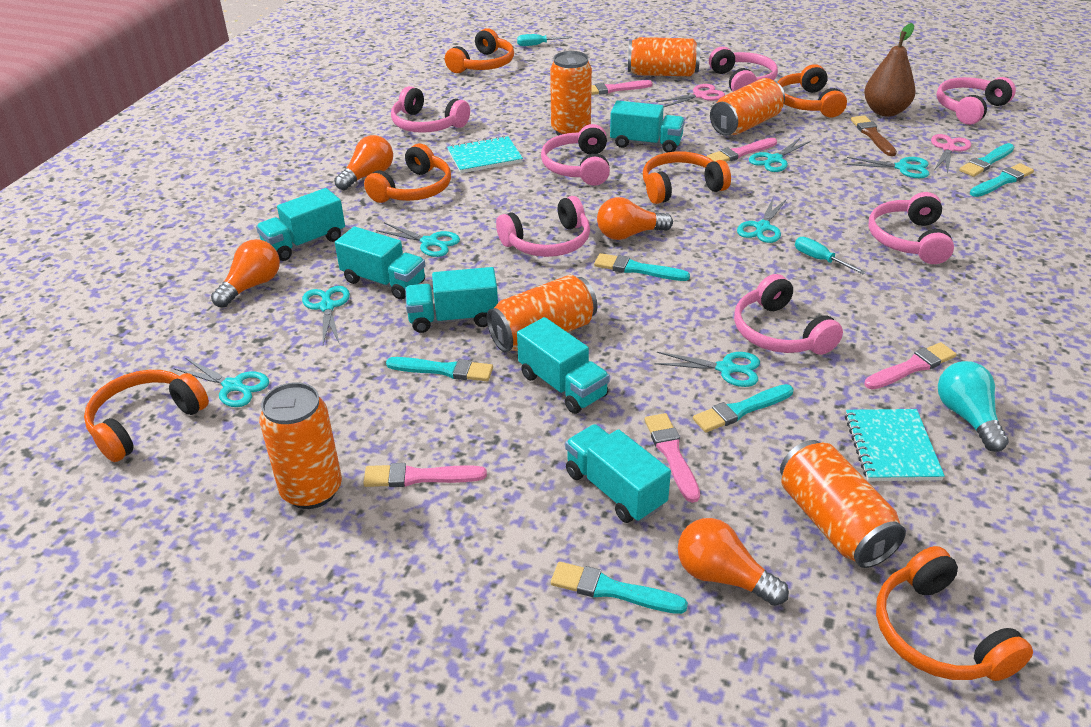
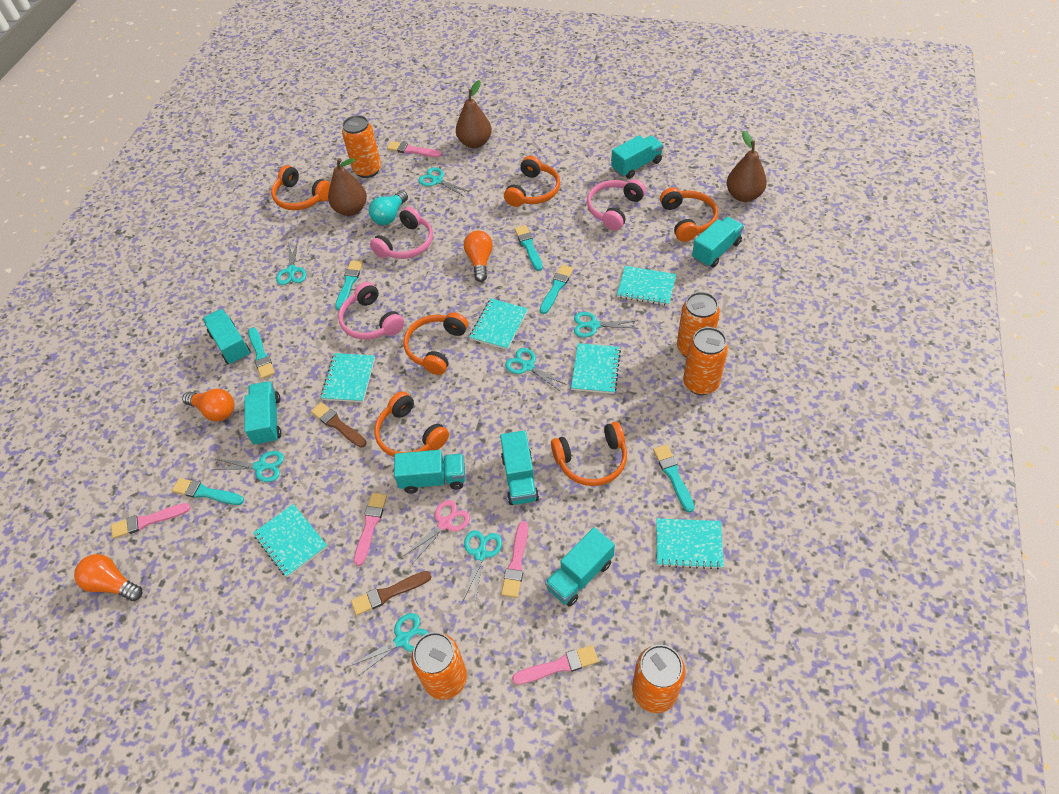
brown brush: 1 -> 2
brown pear: 1 -> 3
orange can: 6 -> 5
orange light bulb: 4 -> 3
pink headphones: 7 -> 3
pink scissors: 2 -> 1
turquoise notebook: 2 -> 6
turquoise screwdriver: 2 -> 0
turquoise truck: 6 -> 7

